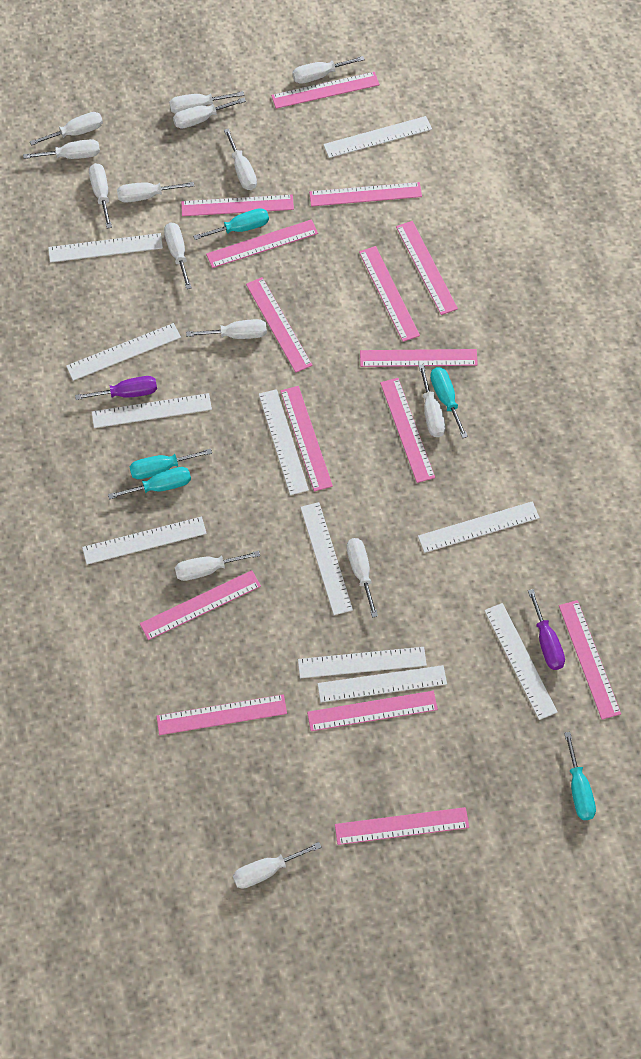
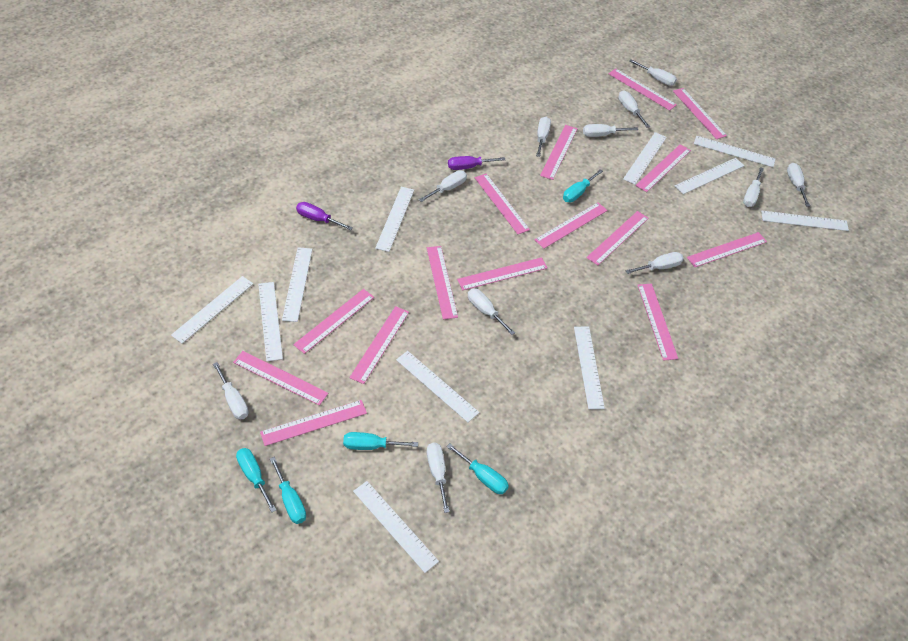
white screwdriver: 14 -> 11

